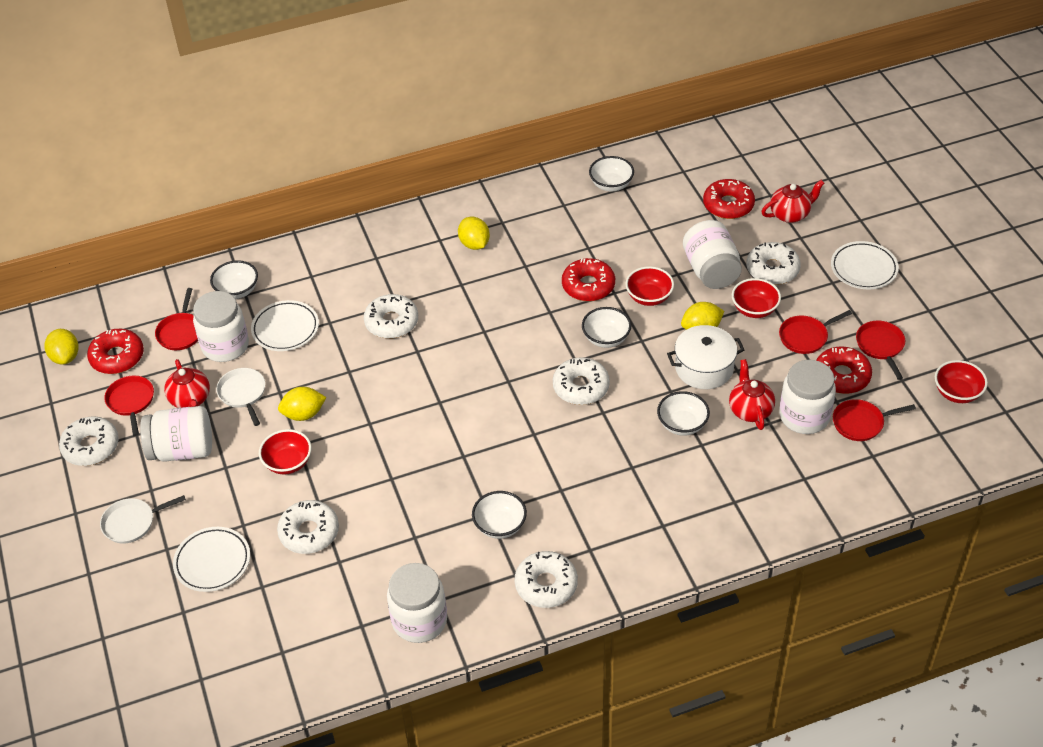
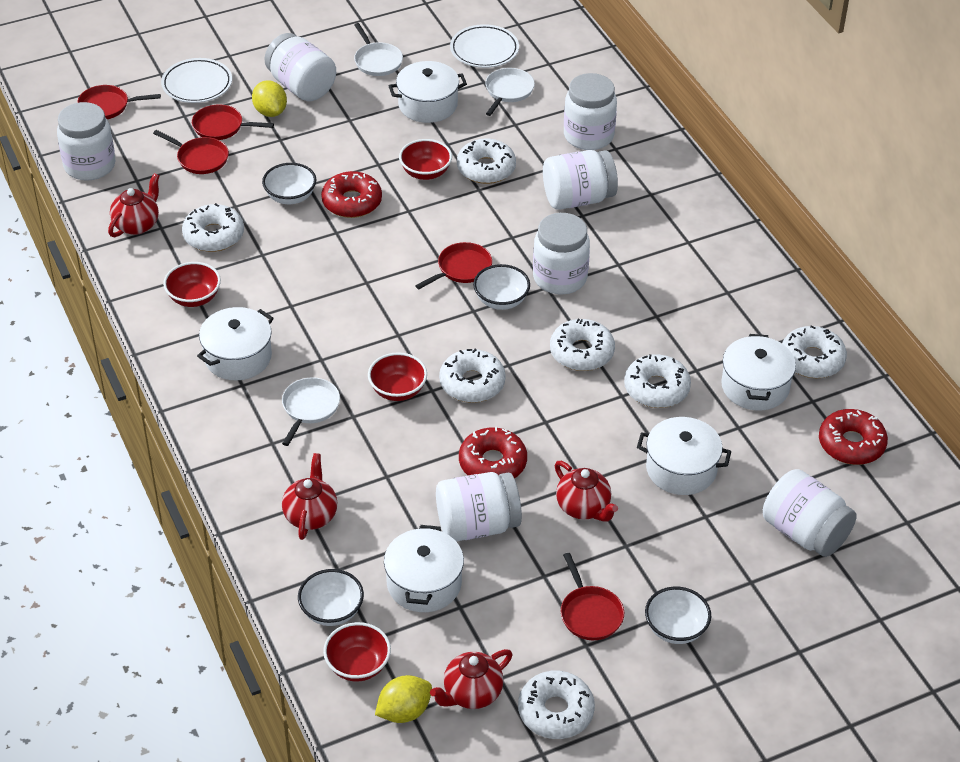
red donut: 4 -> 3
red teapot: 3 -> 4
white bowl: 5 -> 4
white donut: 6 -> 7
white jar: 5 -> 7
white pan: 2 -> 3
white plate: 3 -> 2
white pot: 1 -> 5
yellow lemon: 4 -> 2

